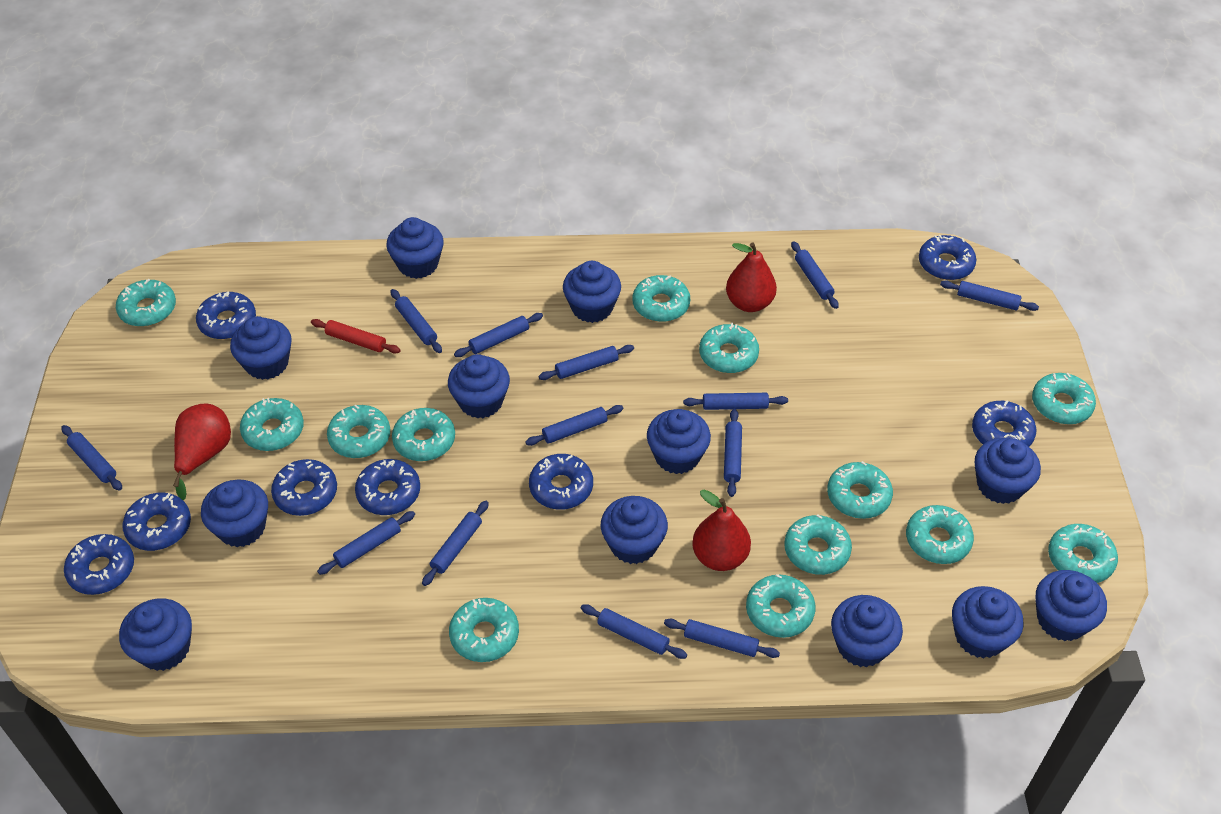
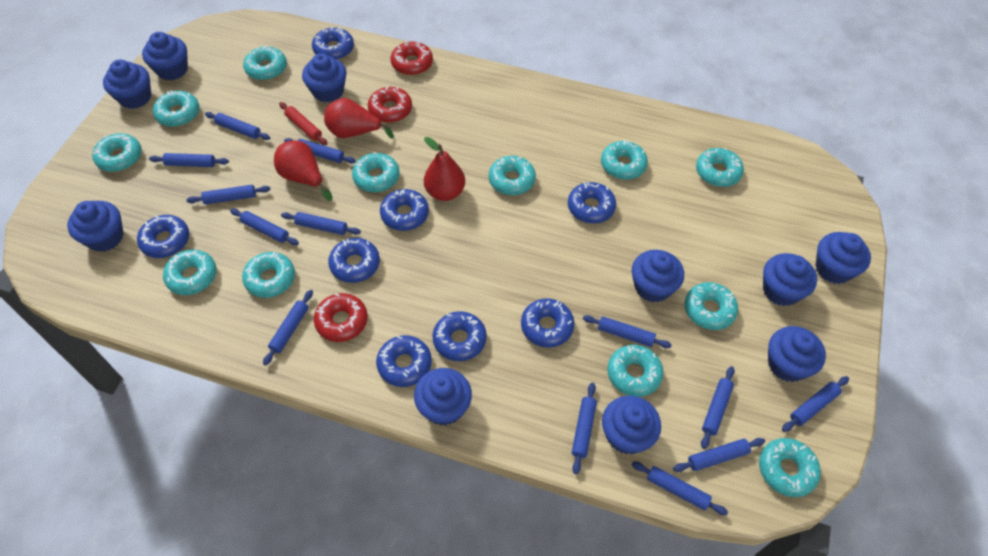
blue cupcake: 12 -> 10
red donut: 0 -> 3
turquoise donut: 13 -> 12

